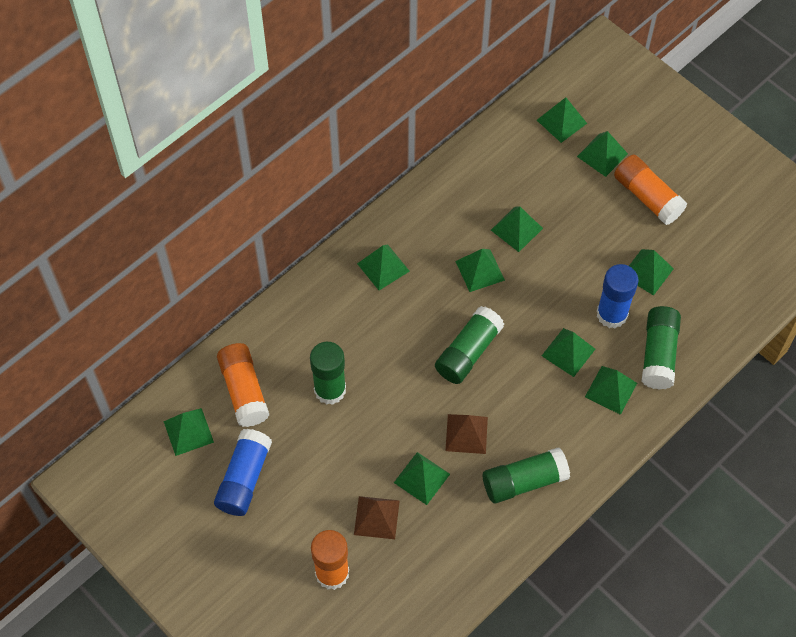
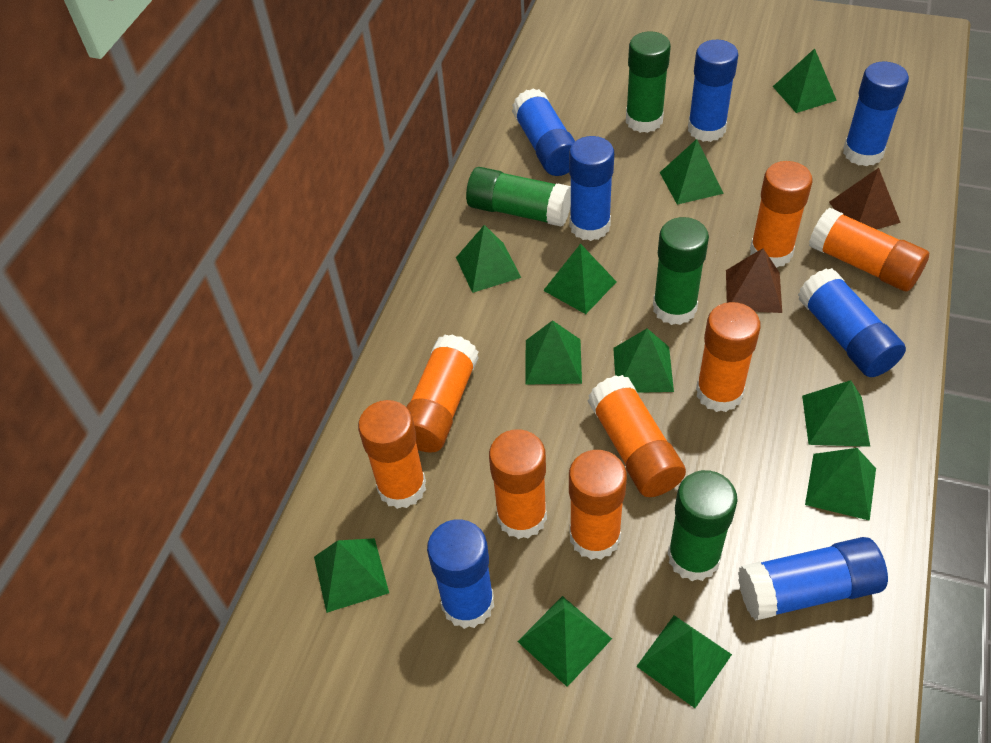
blue glue stick: 2 -> 7
green pyramid: 10 -> 11
orange glue stick: 3 -> 8

